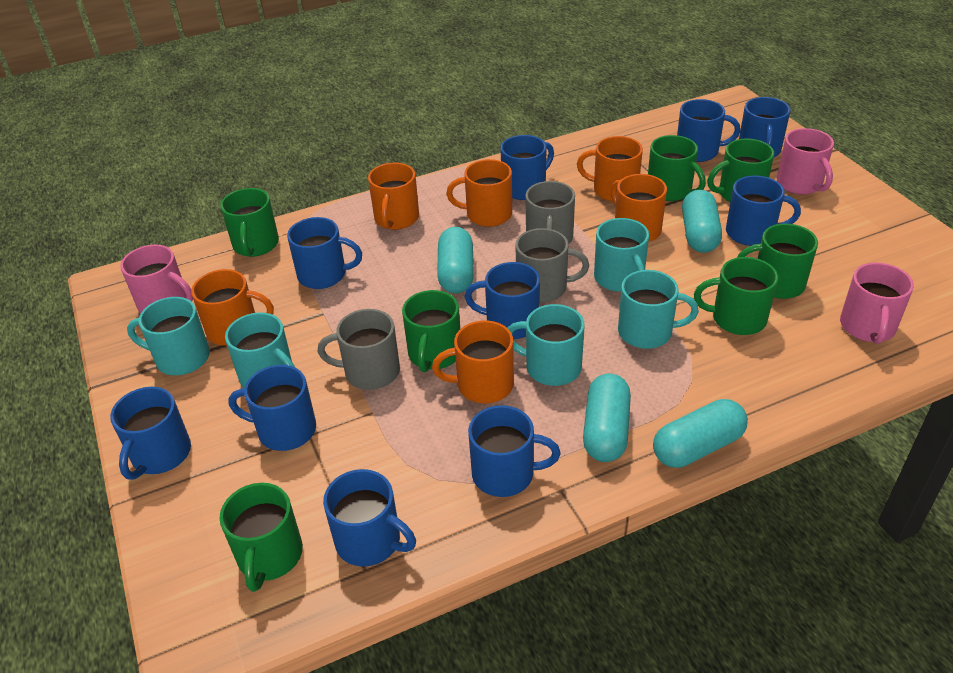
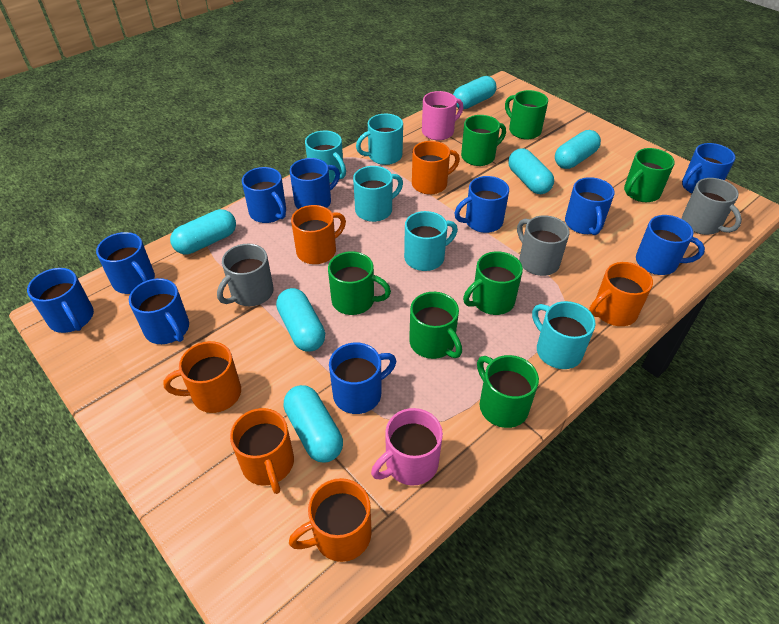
pink mug: 3 -> 2
turquoise capsule: 4 -> 6

